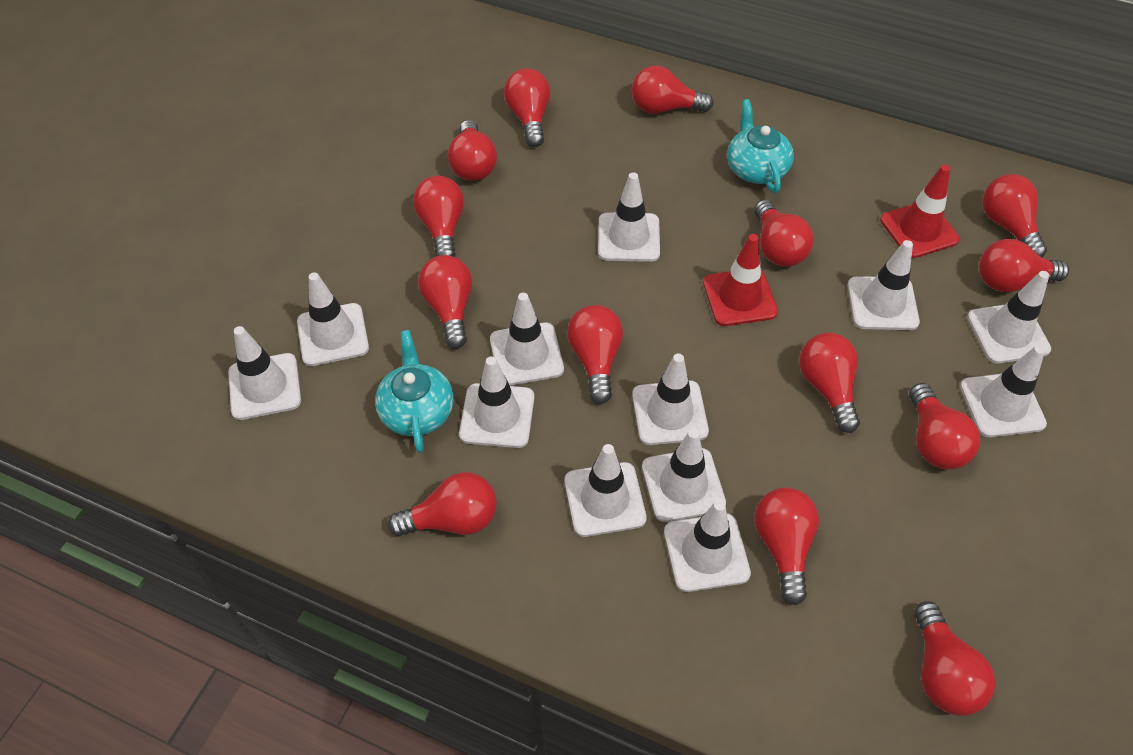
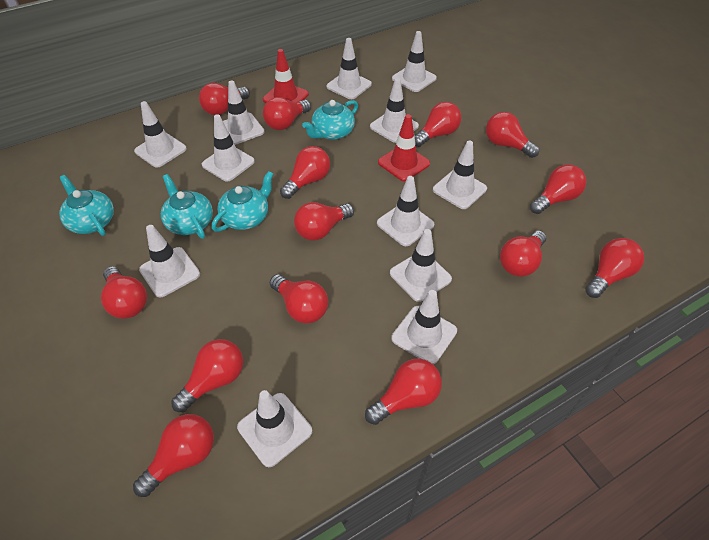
turquoise teapot: 2 -> 4

